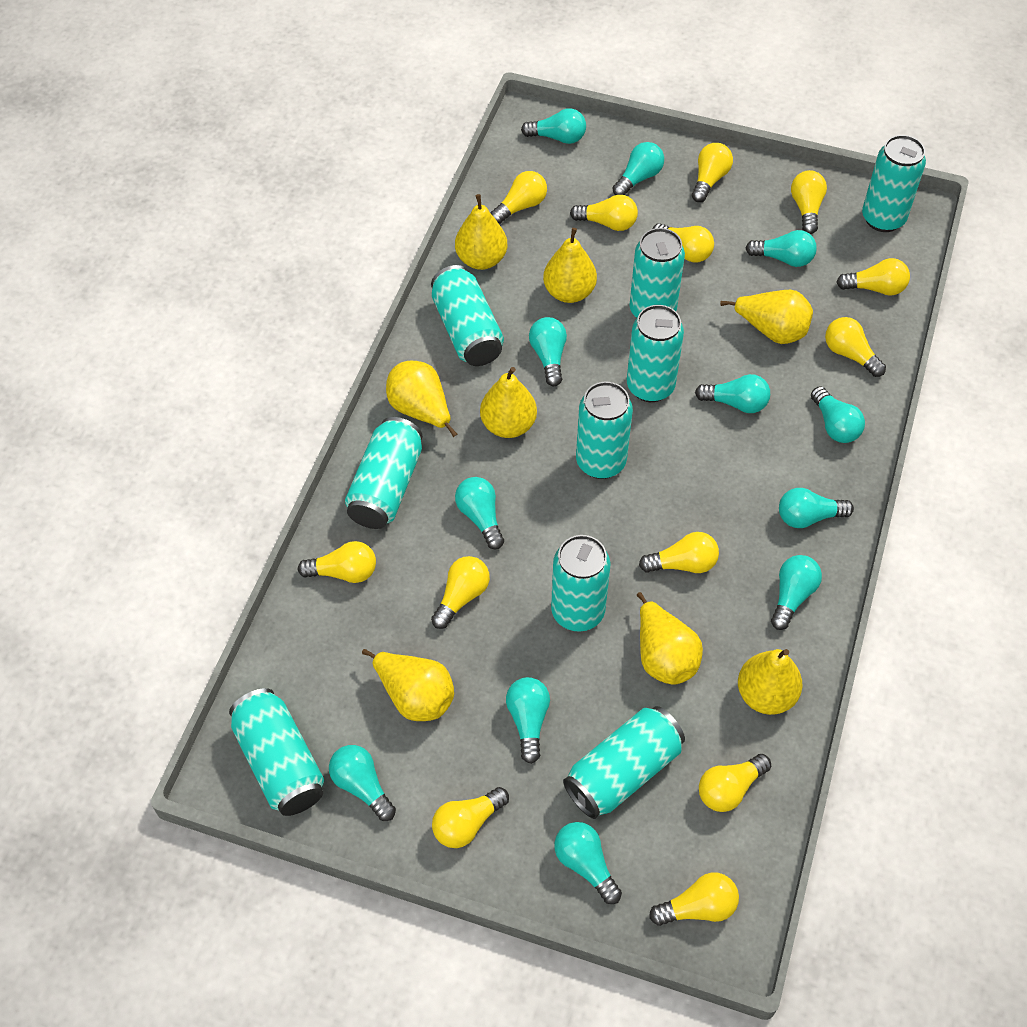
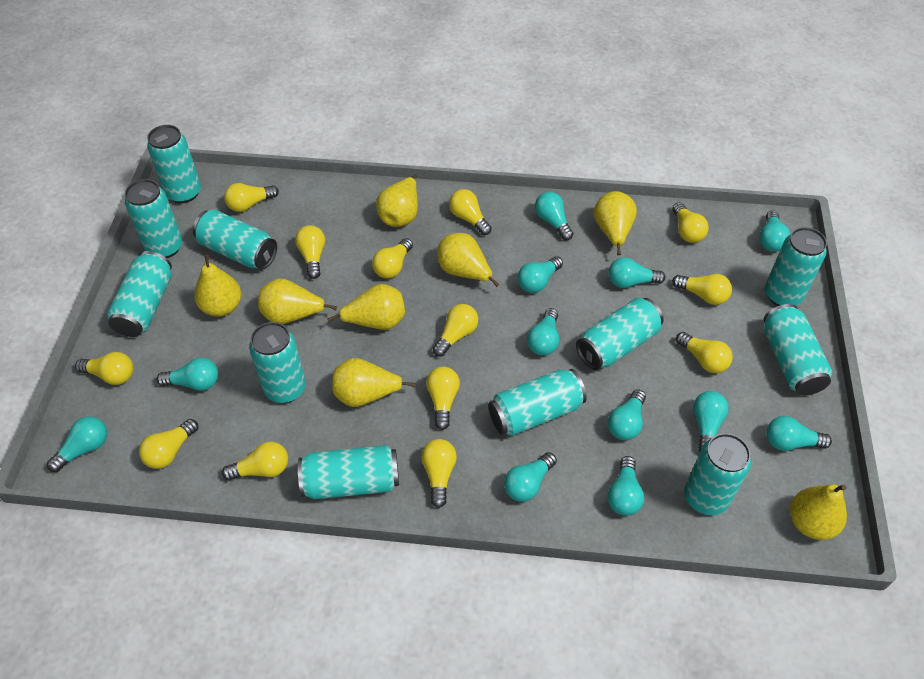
turquoise can: 9 -> 11

